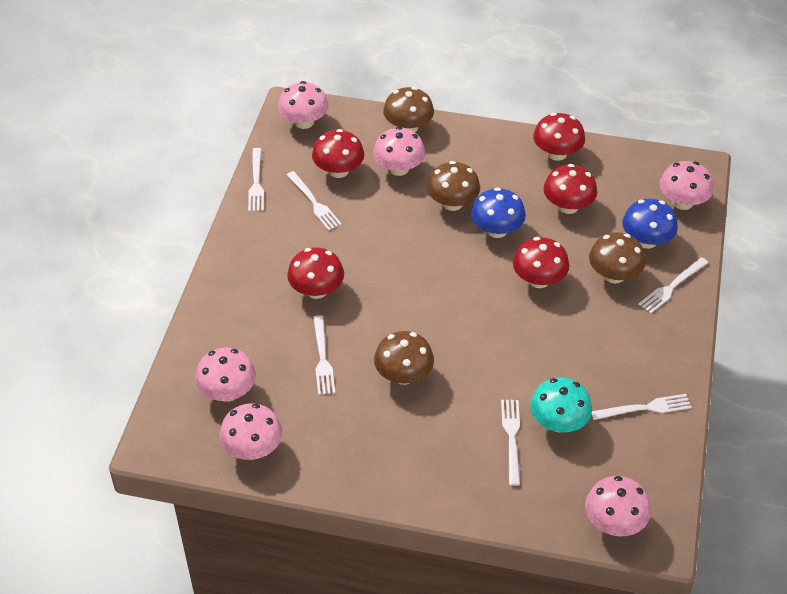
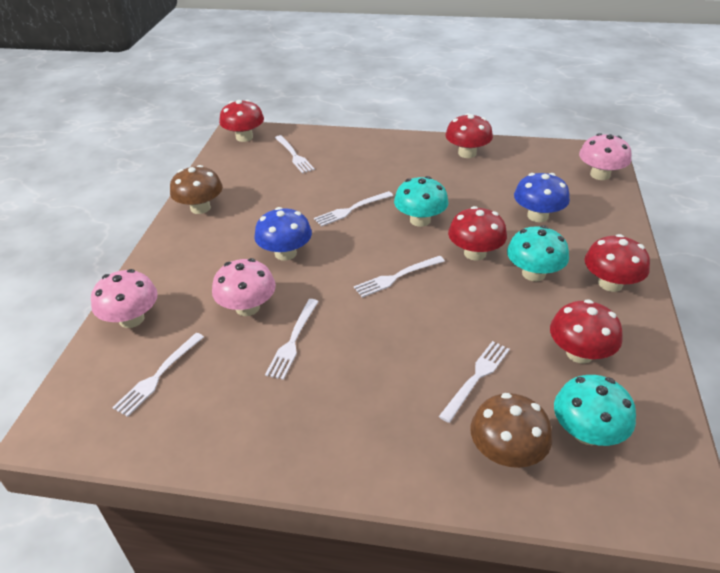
brown mushroom: 4 -> 2
pink mushroom: 6 -> 3
turquoise mushroom: 1 -> 3

